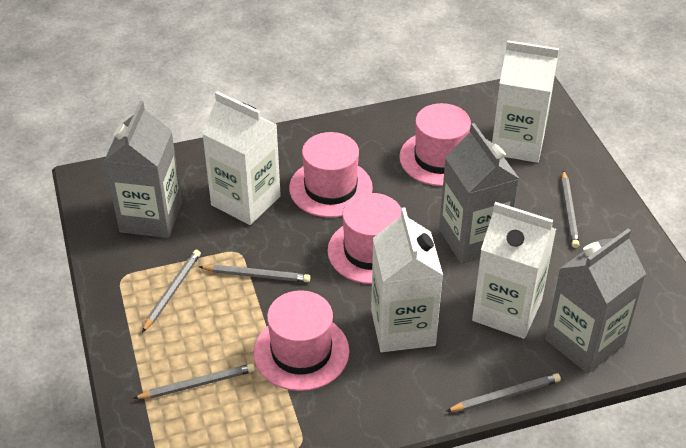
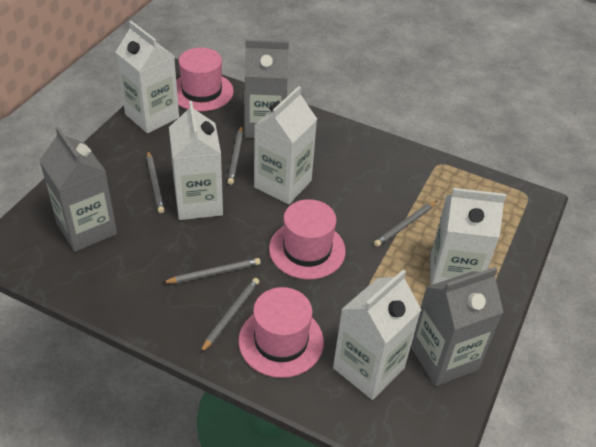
pink hat: 4 -> 3
white carton: 4 -> 5

